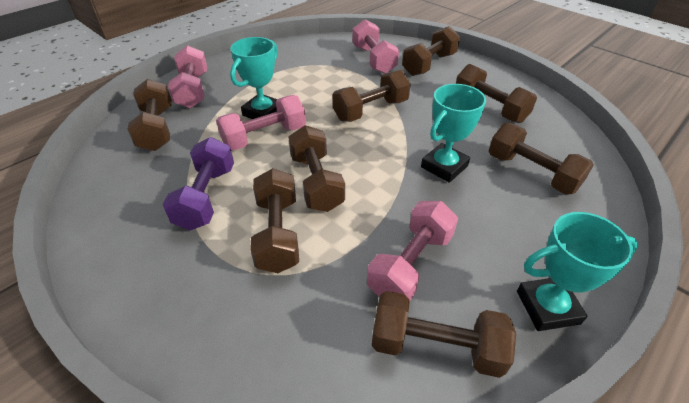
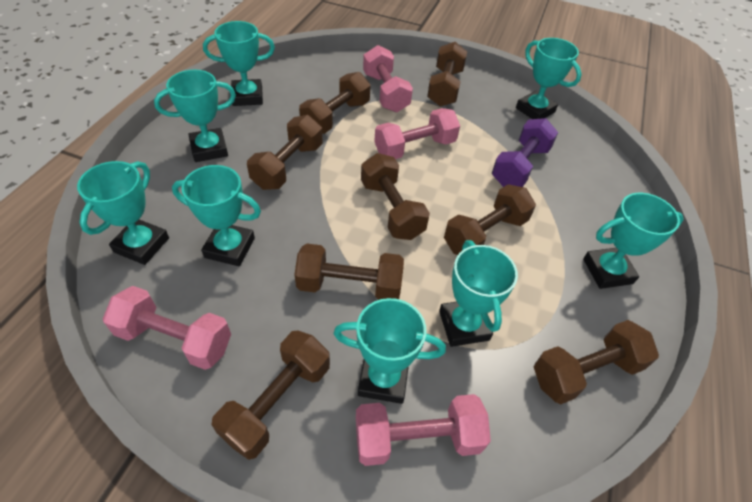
turquoise trophy: 3 -> 8

